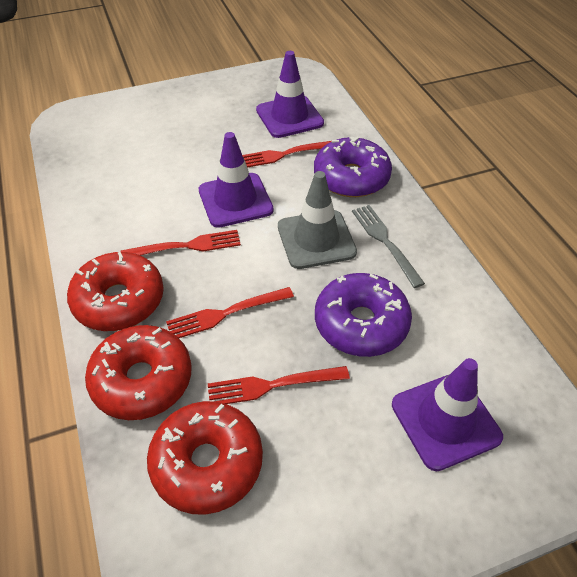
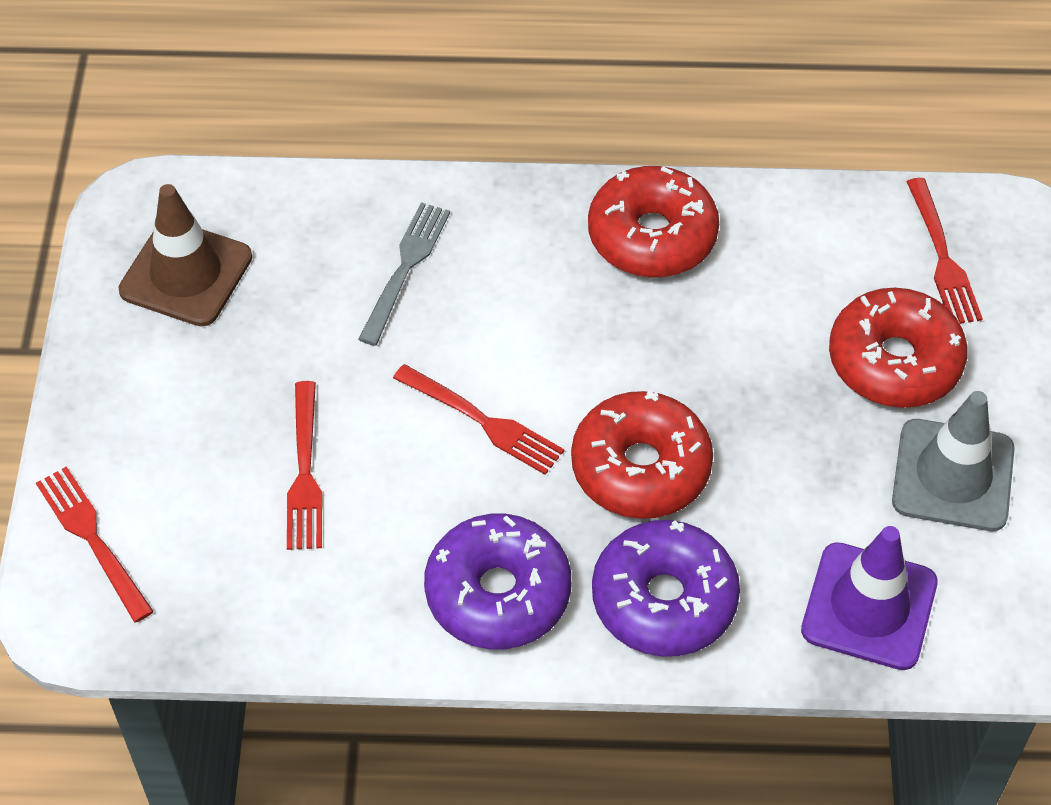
brown traffic cone: 0 -> 1
purple traffic cone: 3 -> 1

